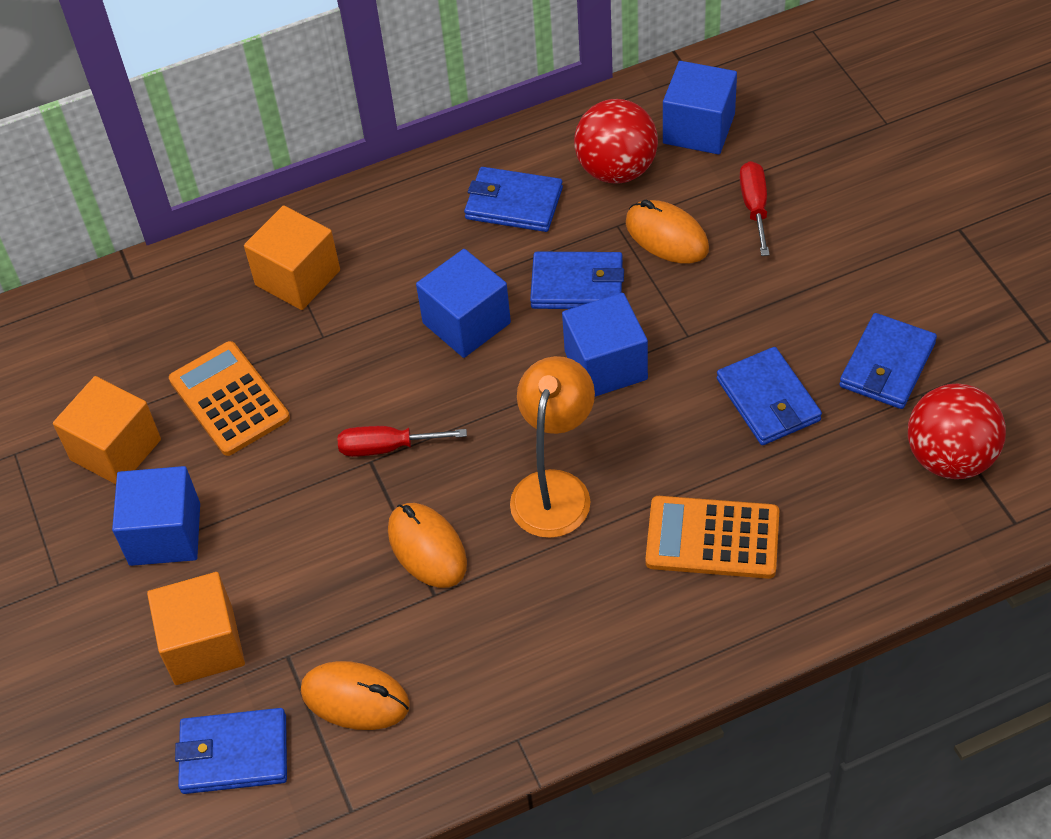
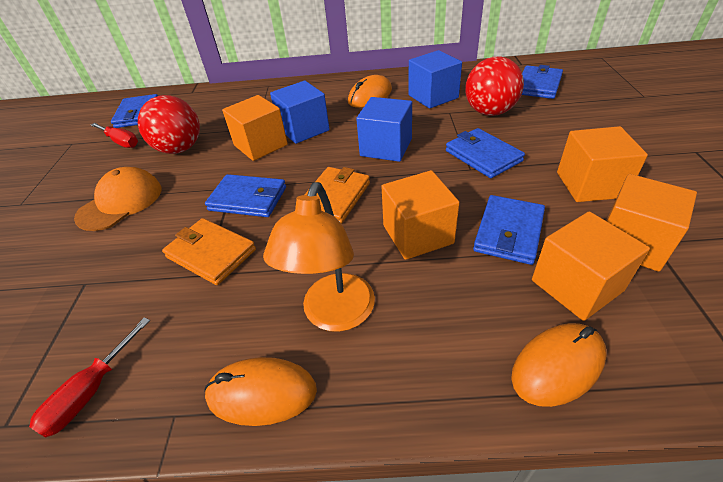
blue cube: 4 -> 3
orange calculator: 2 -> 0
orange cap: 0 -> 1
orange cube: 3 -> 5
orange wallet: 0 -> 2

